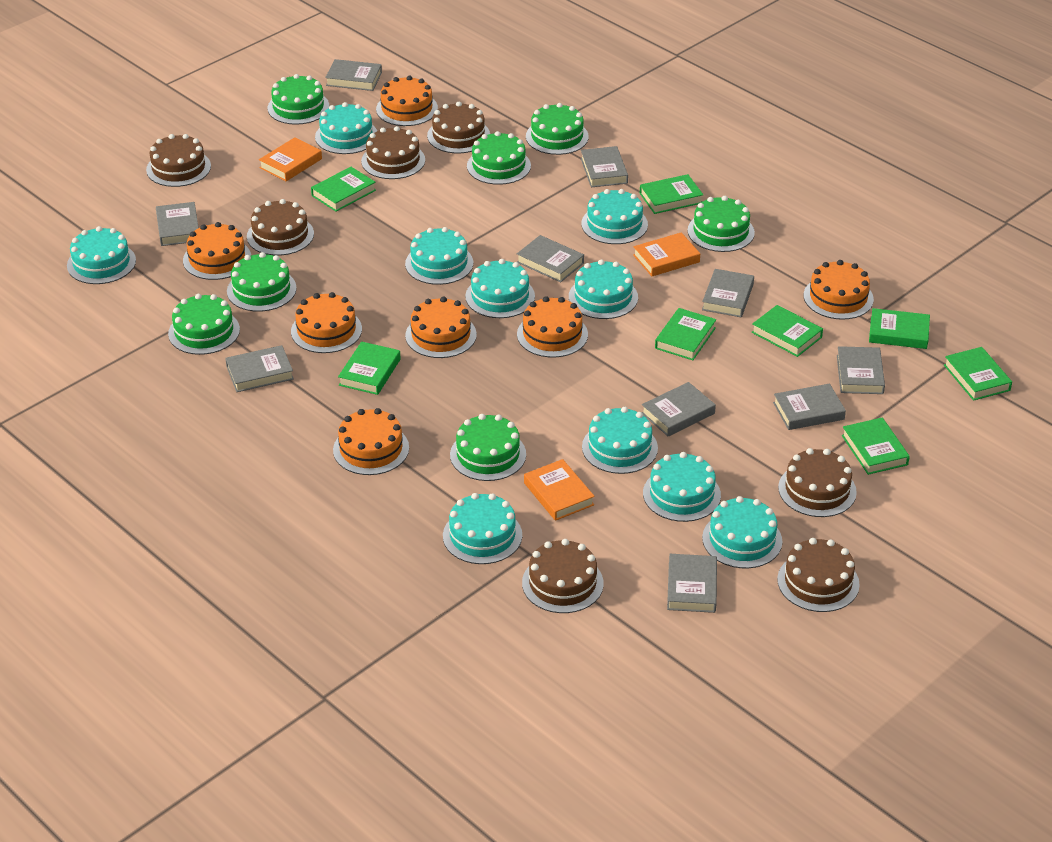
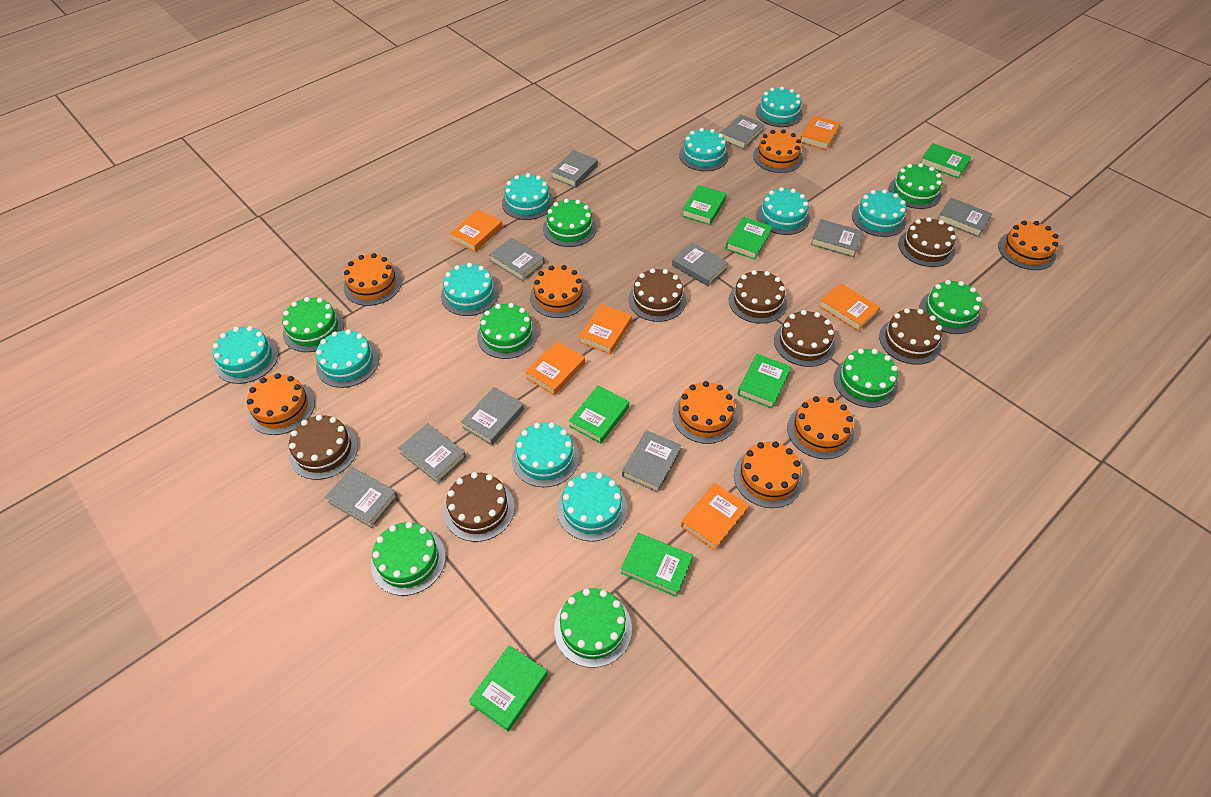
green book: 8 -> 7
green cake: 7 -> 8
orange book: 3 -> 6
orange cake: 7 -> 8

